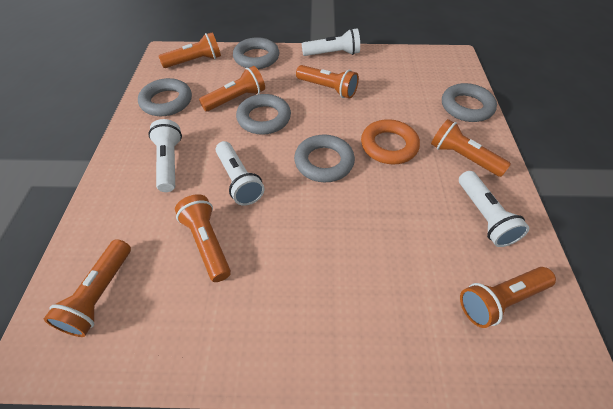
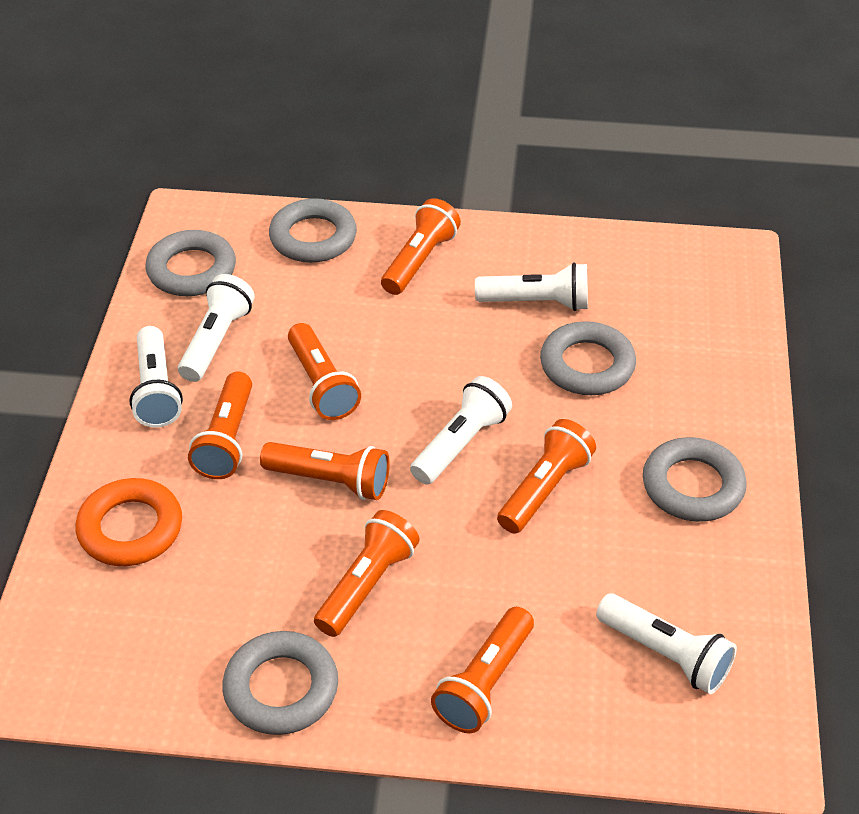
white flashlight: 4 -> 5

